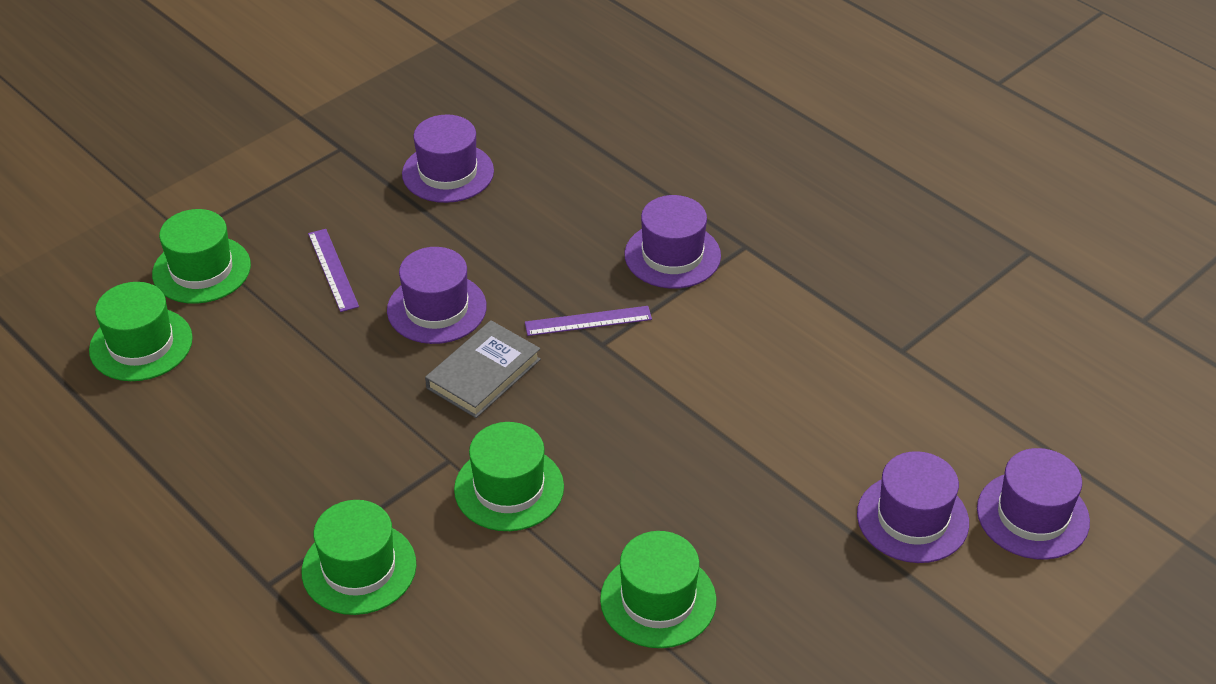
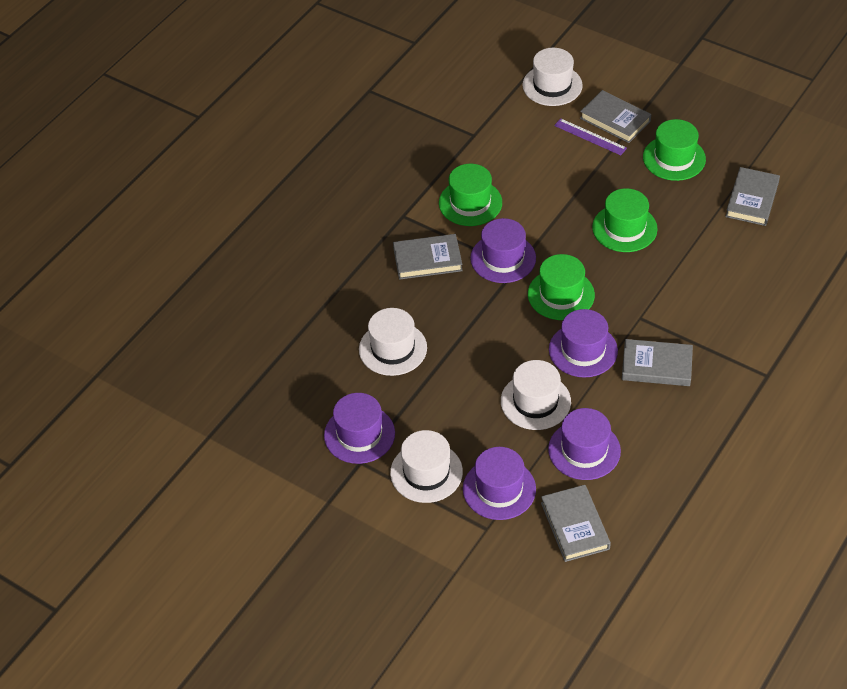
green hat: 5 -> 4
grey book: 1 -> 5
purple ruler: 2 -> 1
white hat: 0 -> 4

